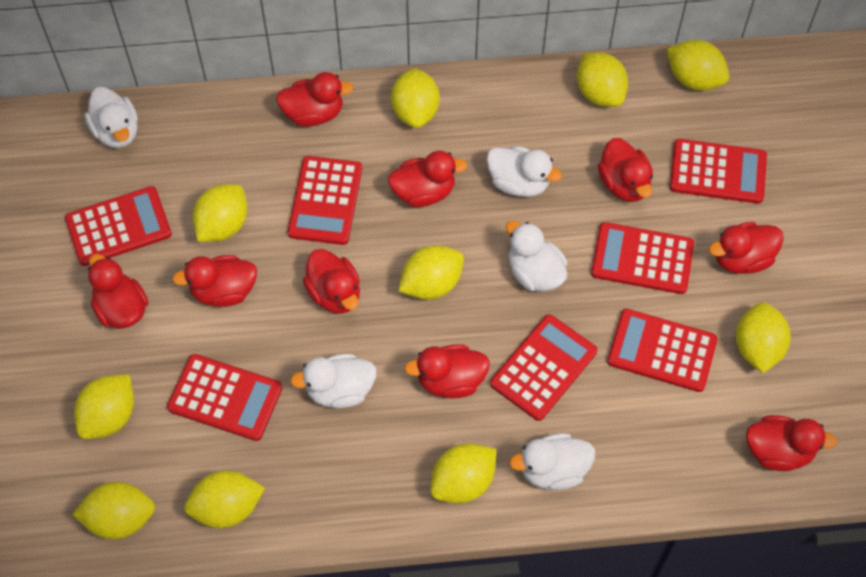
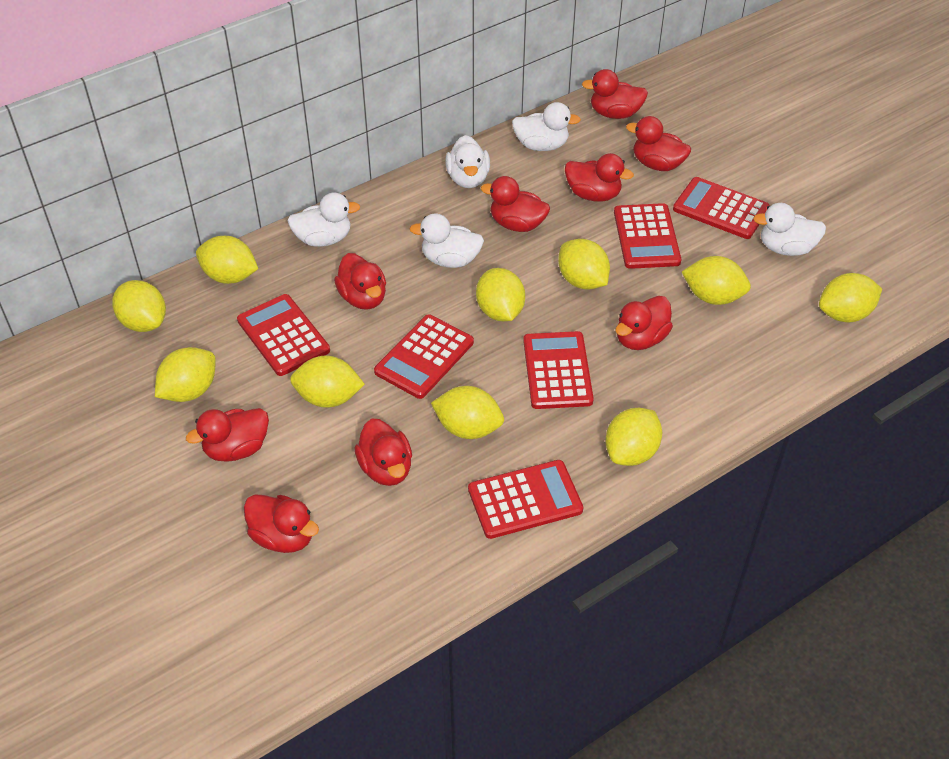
red calculator: 7 -> 6

